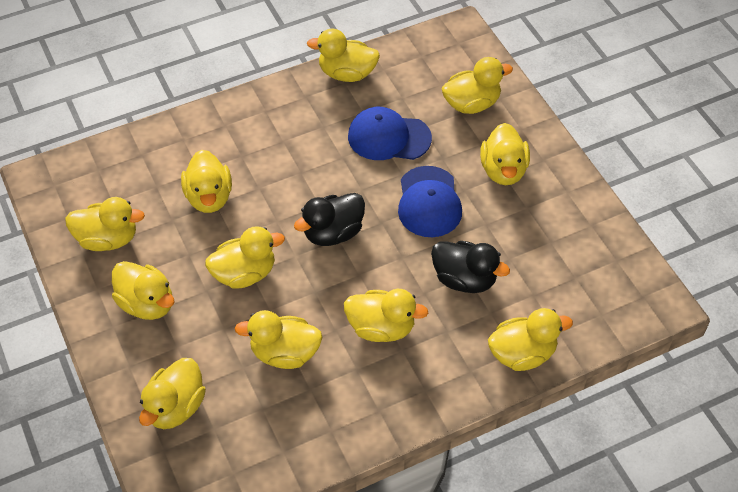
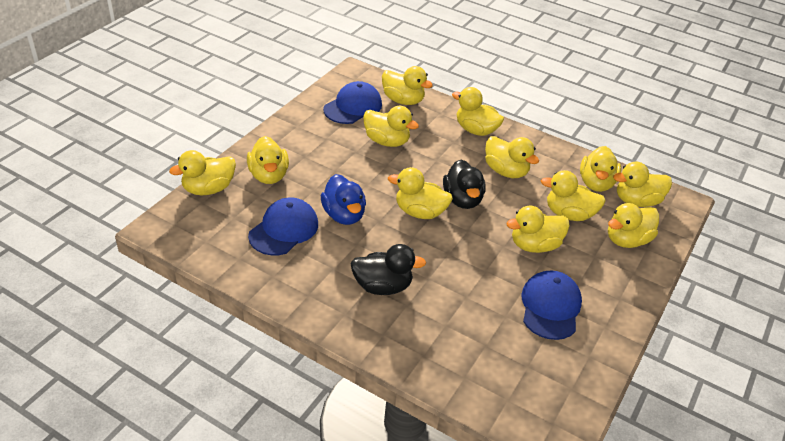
blue cap: 2 -> 3
blue duck: 0 -> 1
yellow duck: 11 -> 12

